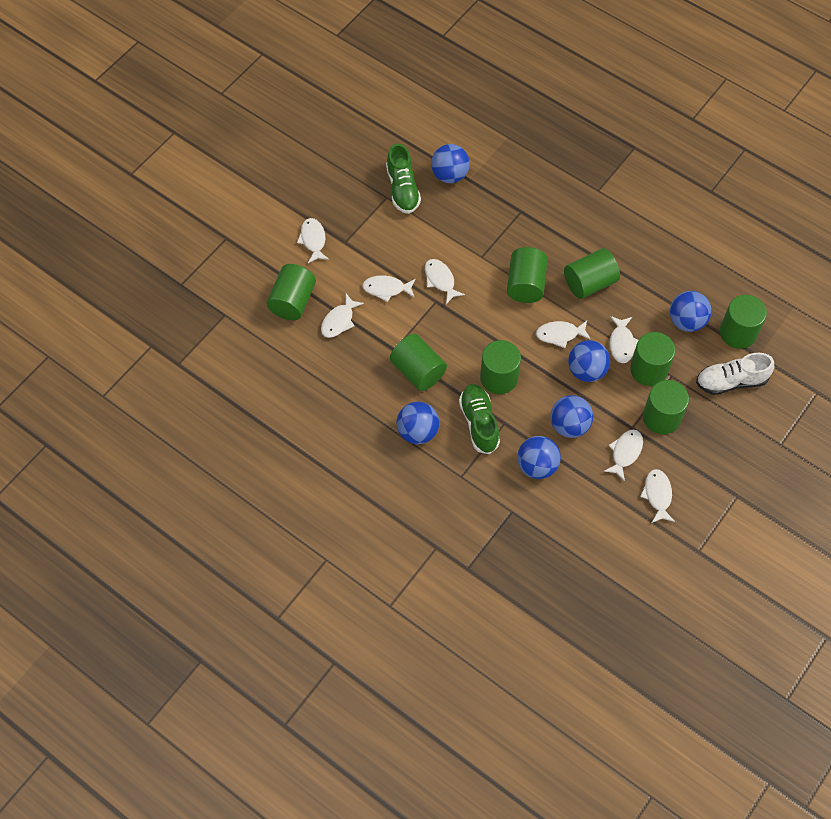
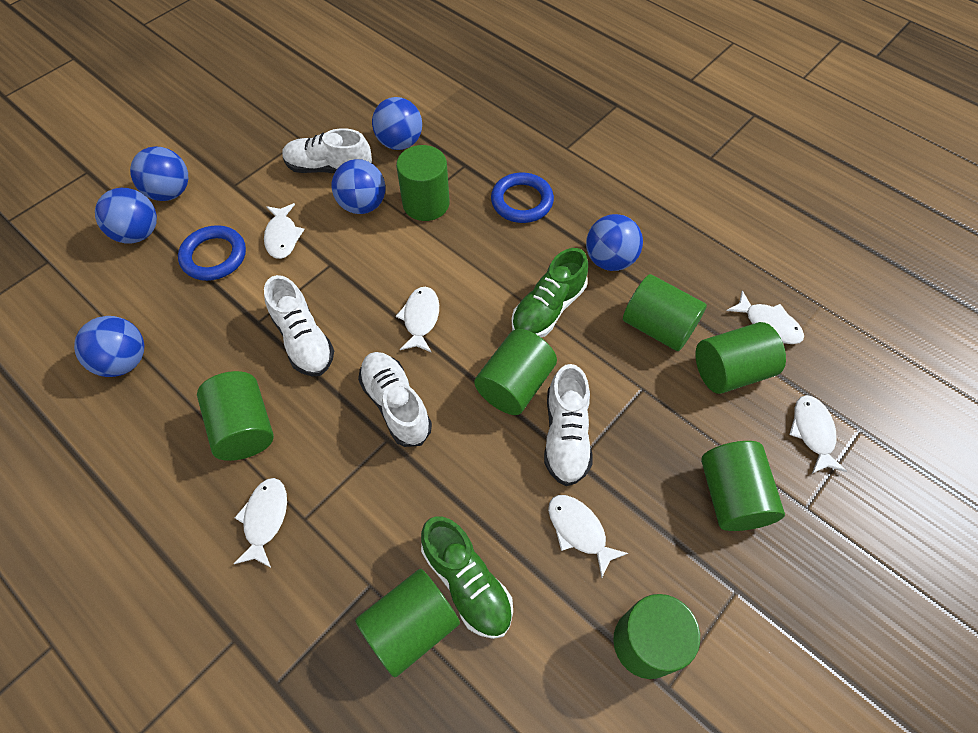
blue ring: 0 -> 2
white fish: 8 -> 6
white shoe: 1 -> 4

